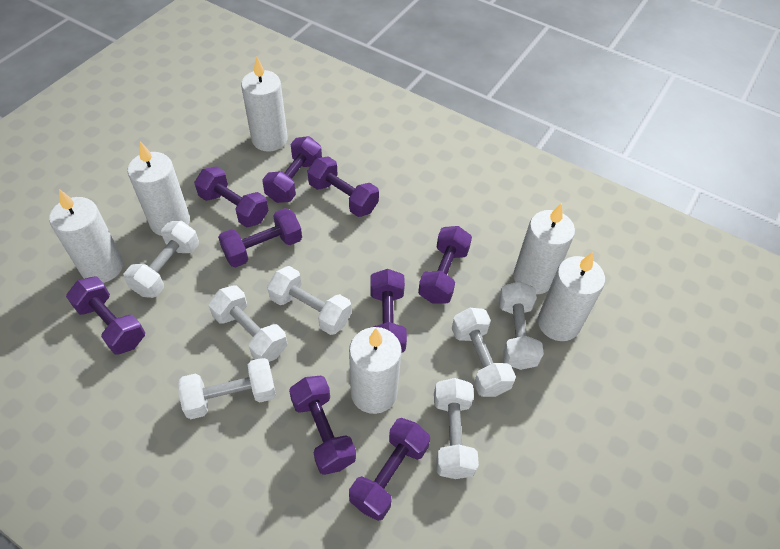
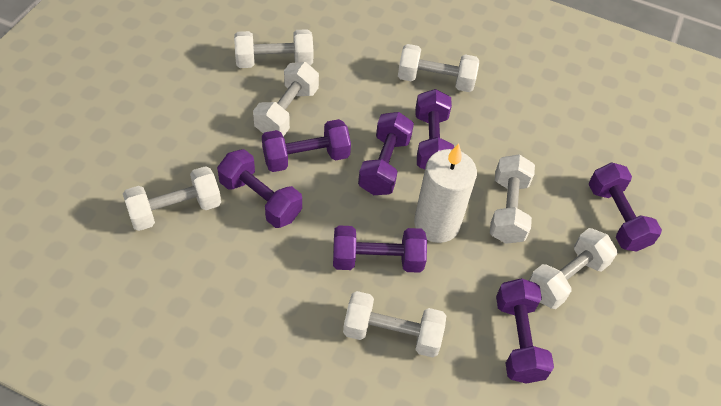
purple dumbbell: 9 -> 7
white candle: 6 -> 1

